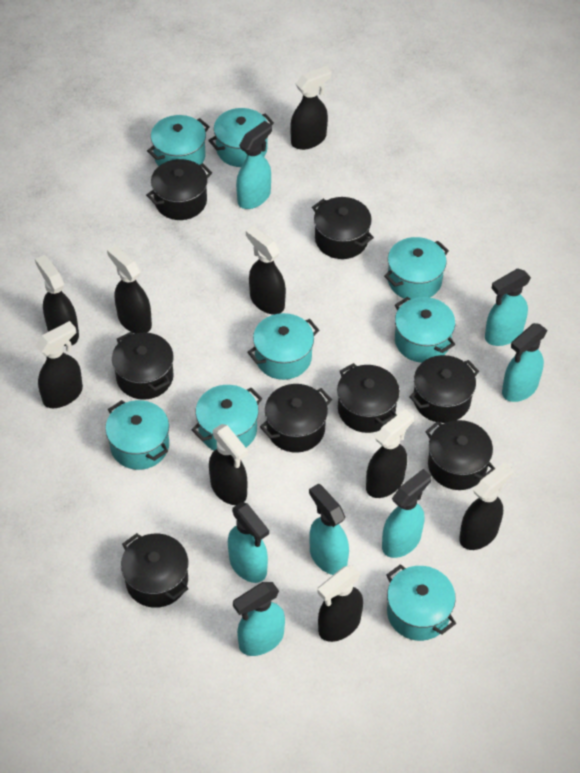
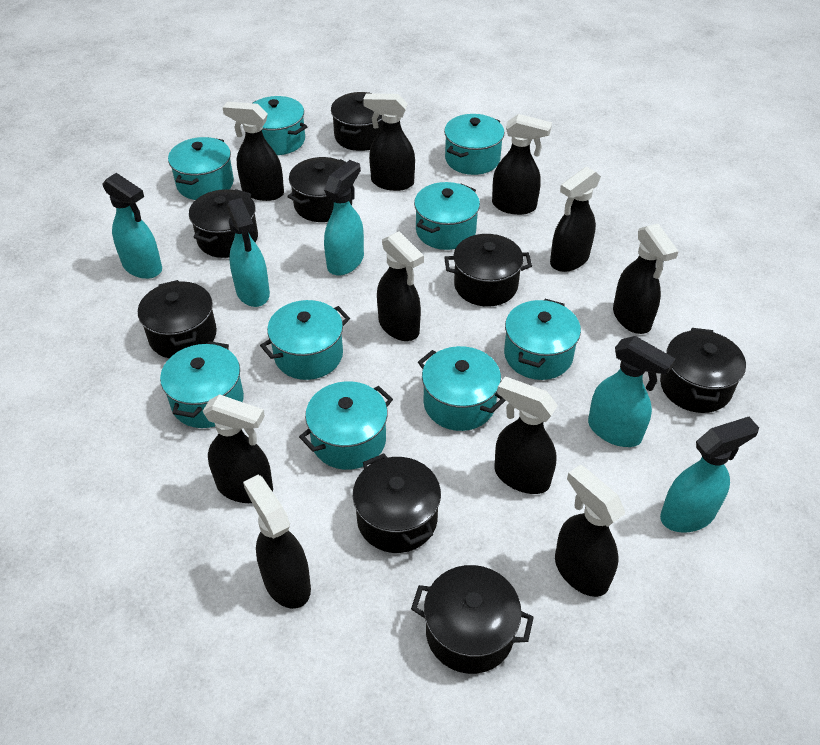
black spray bottle: 9 -> 10
turquoise pot: 8 -> 9
turquoise spray bottle: 7 -> 5

